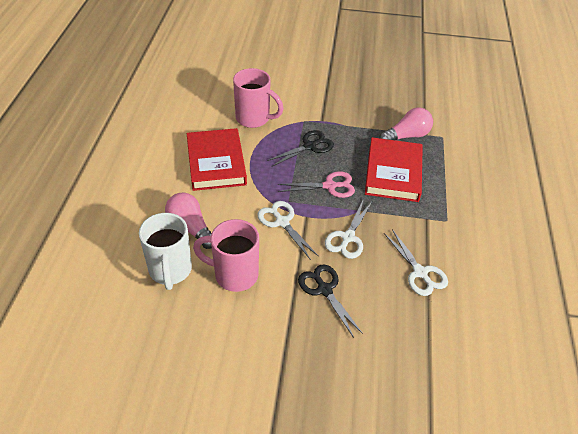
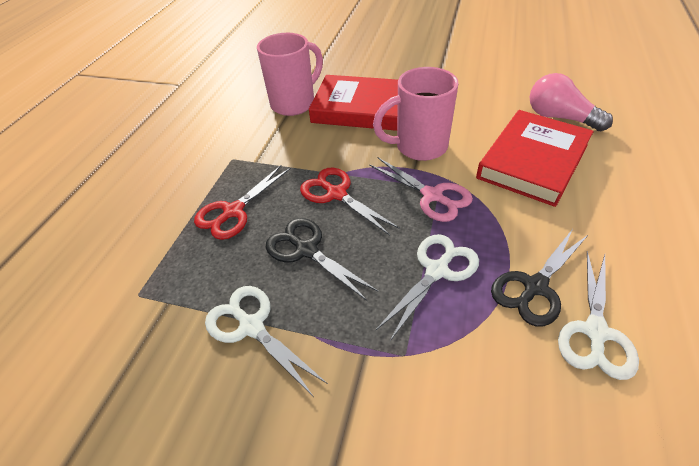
pink light bulb: 2 -> 1
red scissors: 0 -> 2
white mug: 1 -> 0

